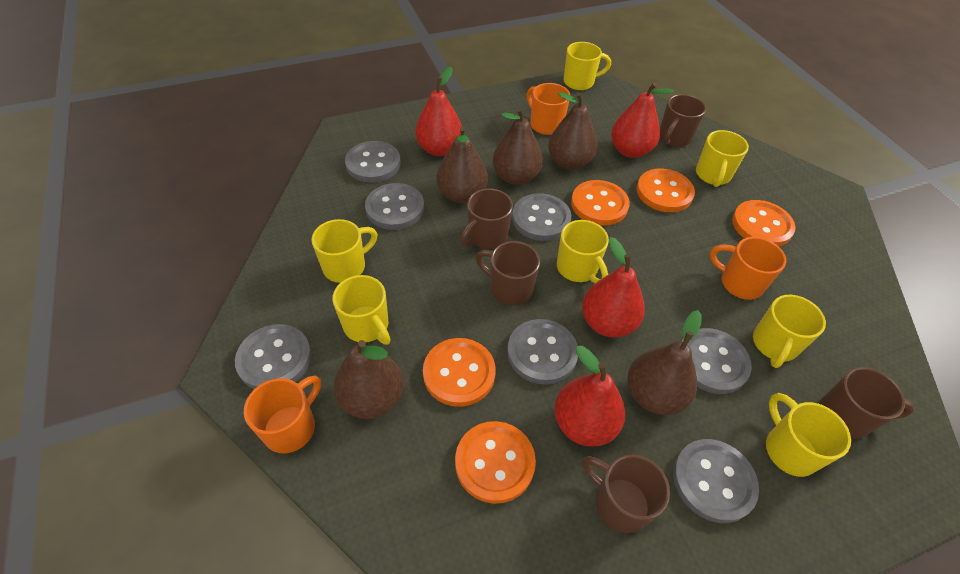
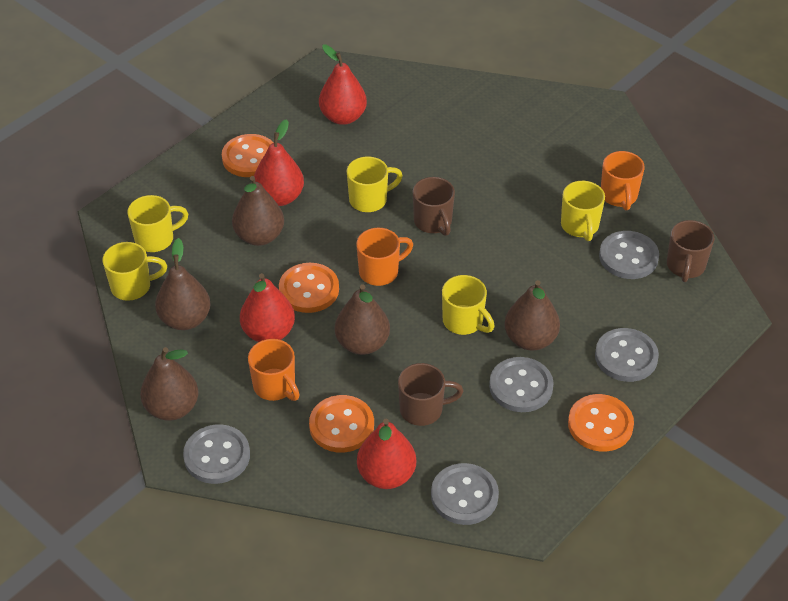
brown mug: 5 -> 3
grey button: 7 -> 5
orange button: 5 -> 4
yellow mug: 7 -> 5

